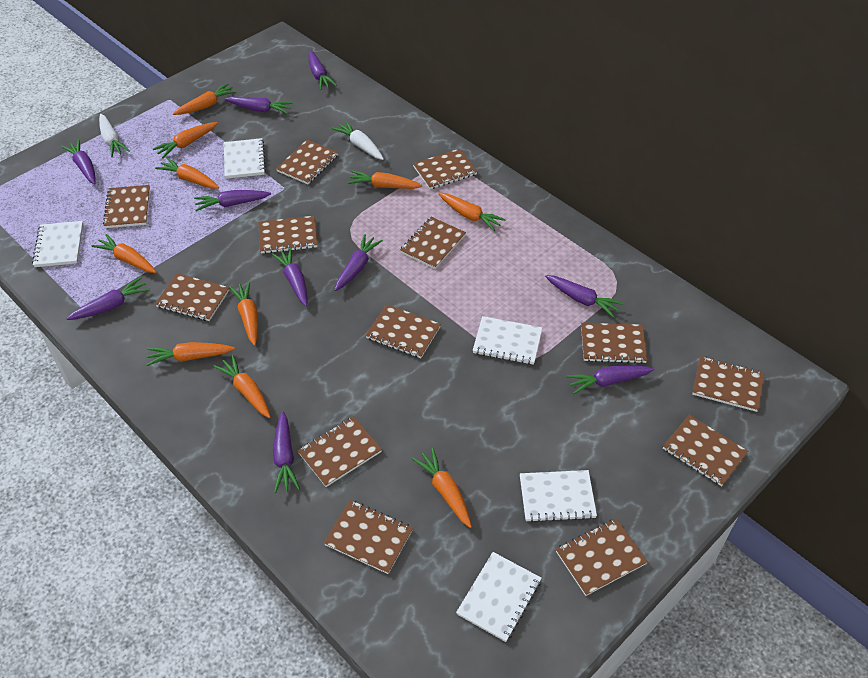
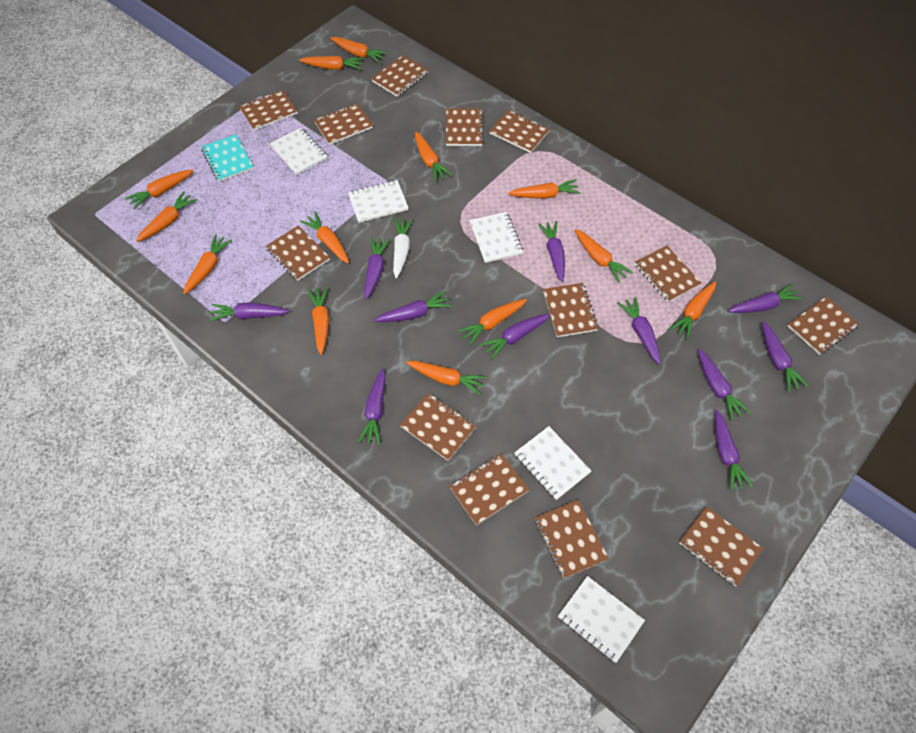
orange carrot: 10 -> 13
purple carrot: 10 -> 11
turquoise notebook: 0 -> 1
white carrot: 2 -> 1

